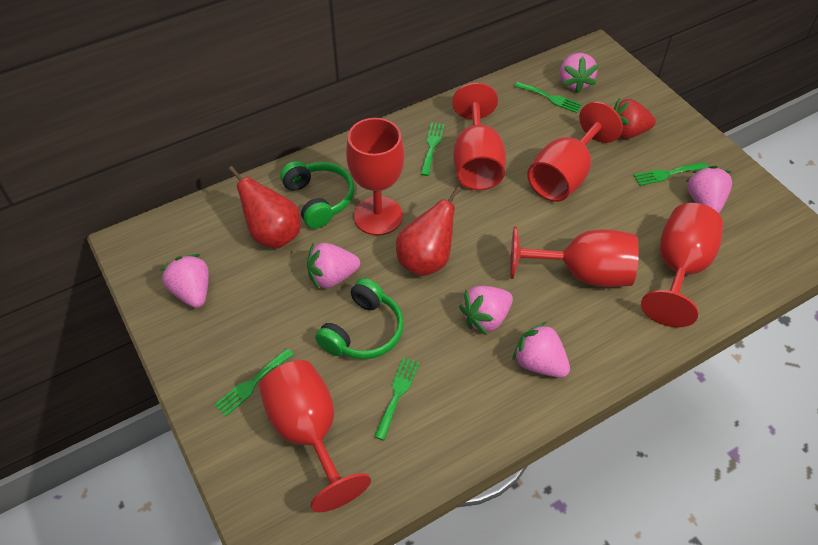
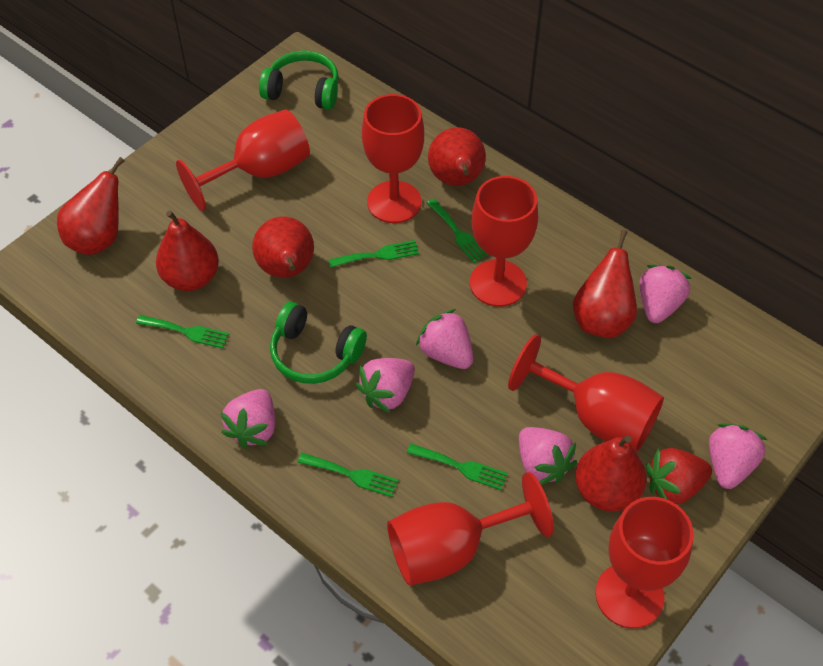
red pear: 2 -> 6

